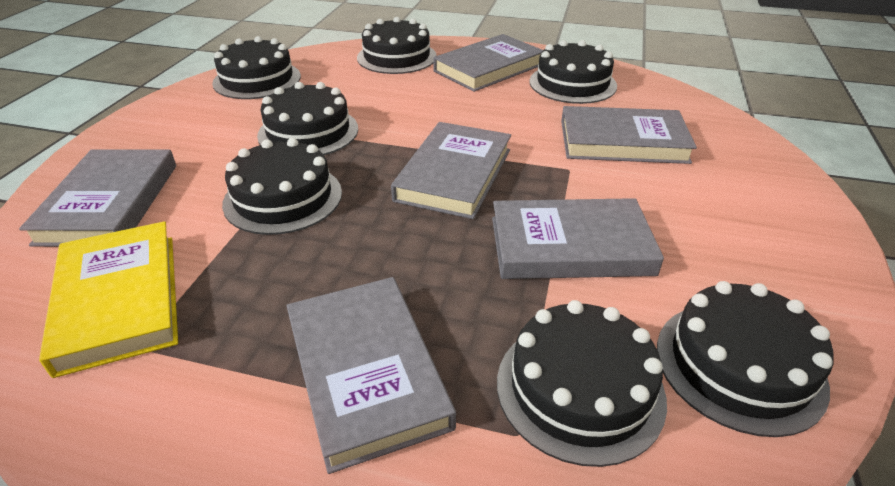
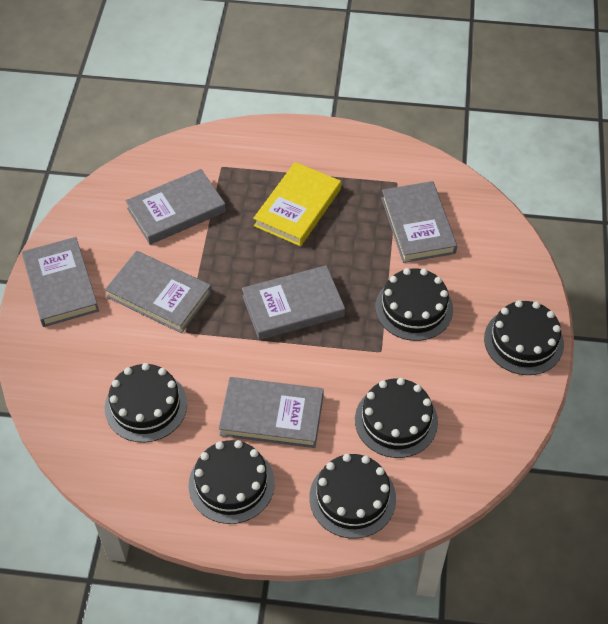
black cake: 7 -> 6

